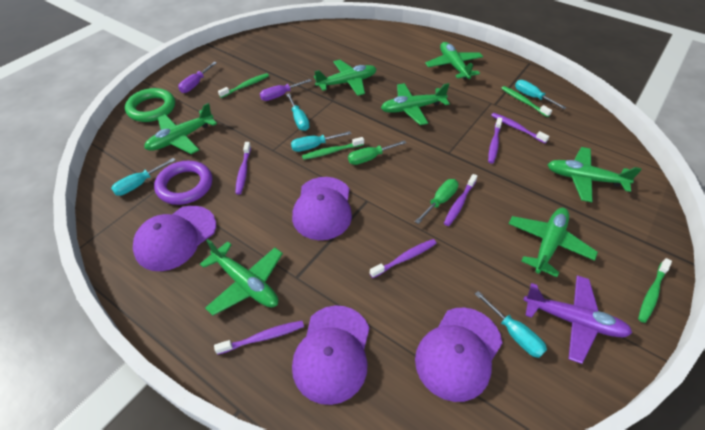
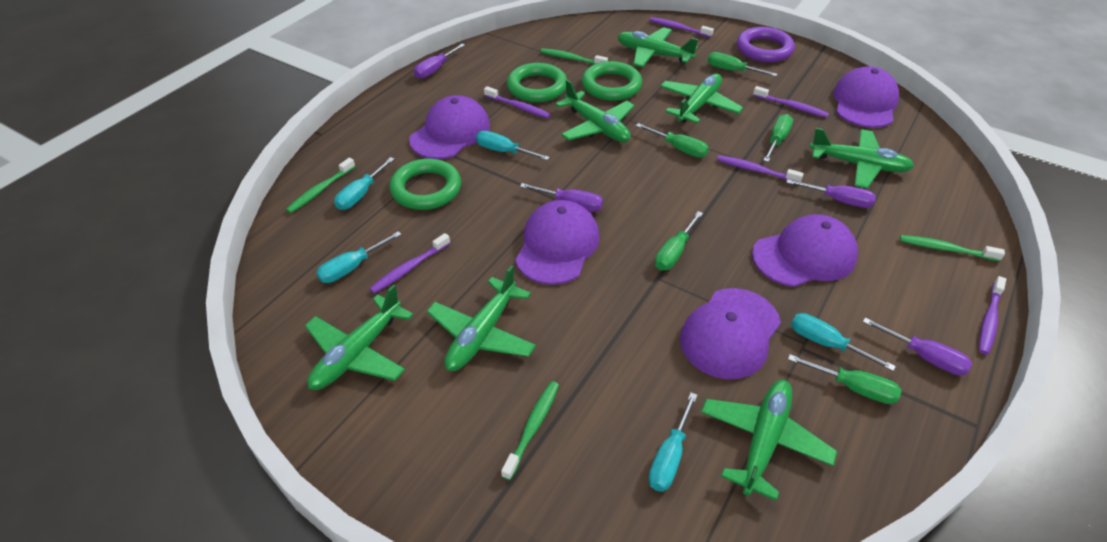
green ring: 1 -> 3
green screwdriver: 2 -> 5
purple cap: 4 -> 5
purple plane: 1 -> 0
purple screwdriver: 2 -> 4

